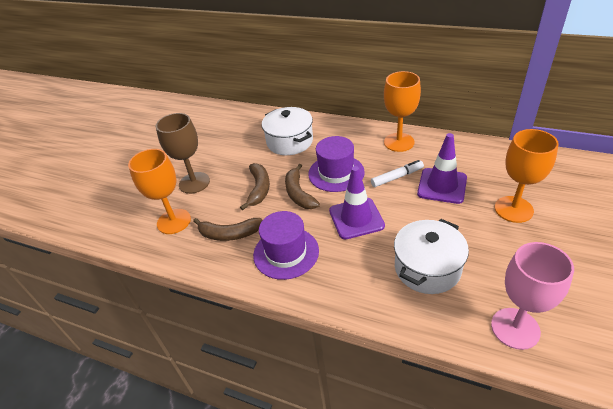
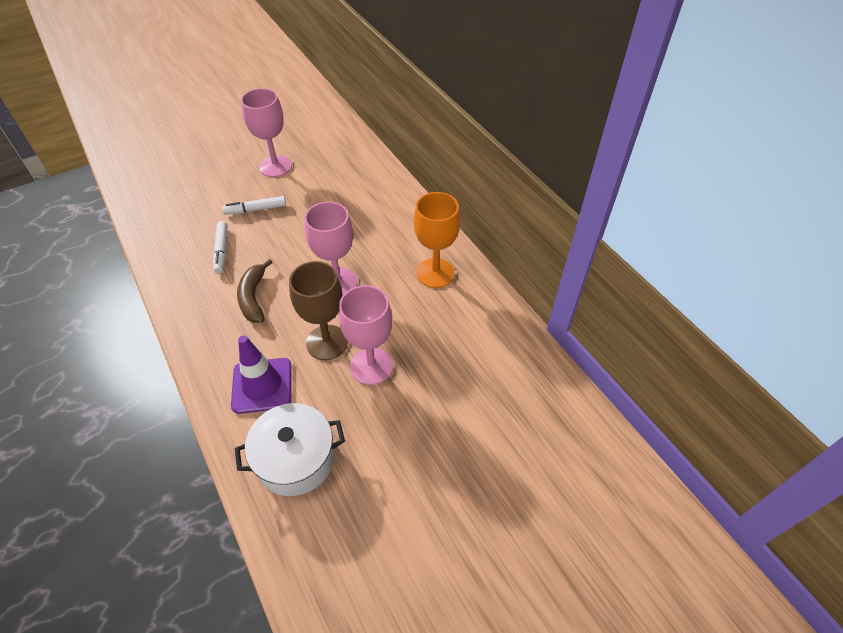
brown banana: 3 -> 1
orange goblet: 3 -> 1
pink goblet: 1 -> 3
purple hat: 2 -> 0
purple traffic cone: 2 -> 1
white marker: 1 -> 2
white pot: 2 -> 1

